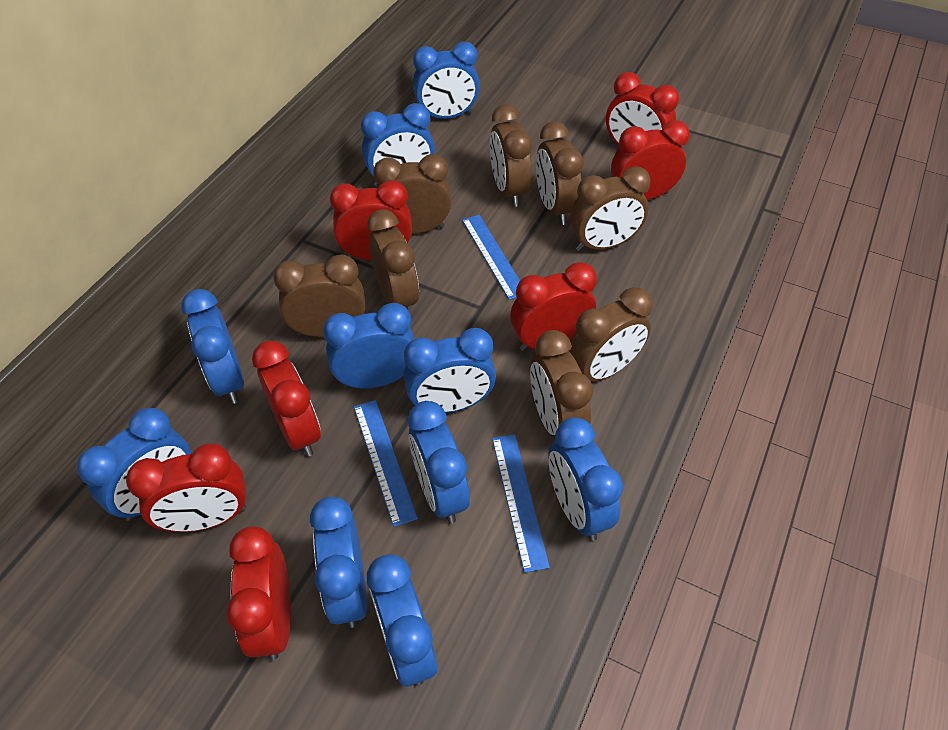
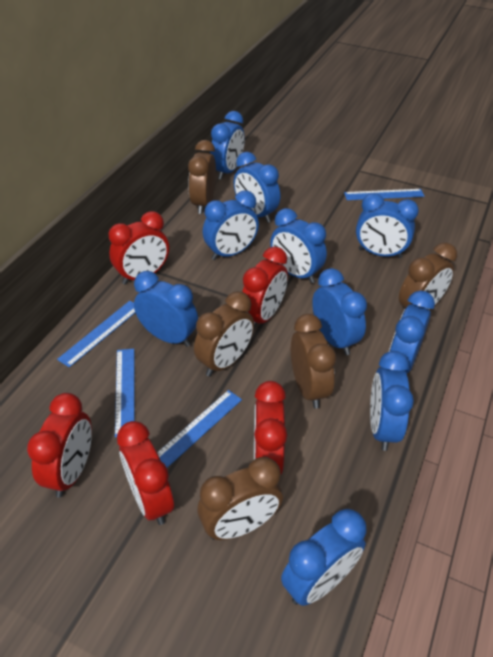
blue ruler: 3 -> 4
brown clock: 8 -> 5
red clock: 7 -> 5

